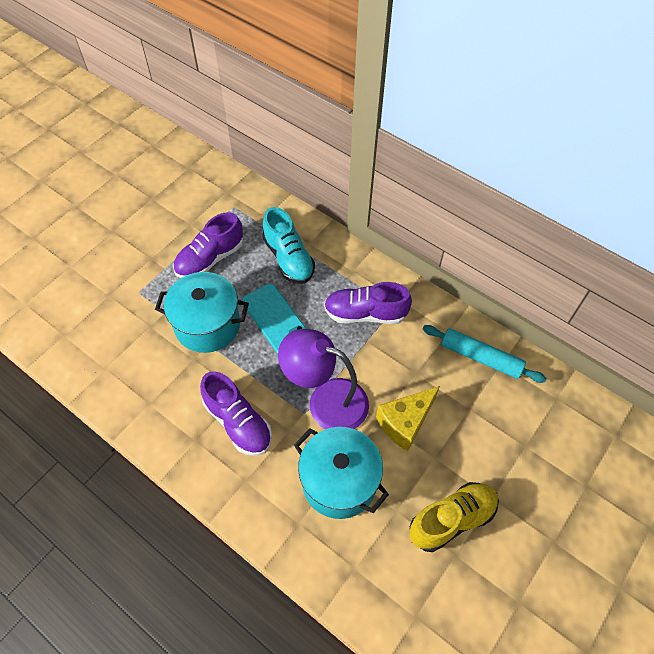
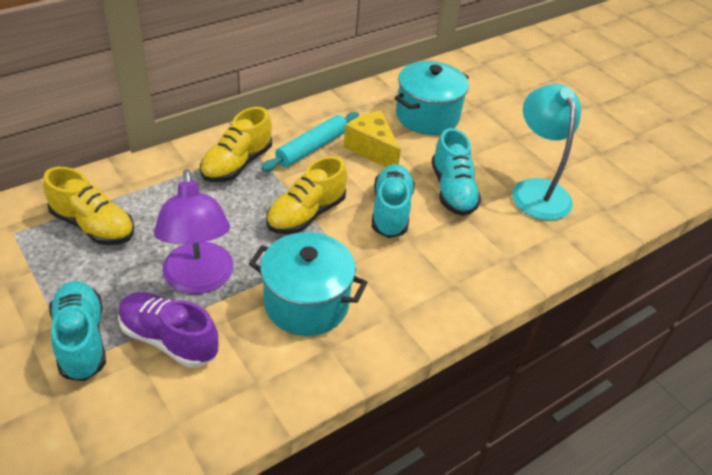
purple shoe: 3 -> 1
turquoise lamp: 0 -> 1
turquoise phone: 1 -> 0
turquoise shoe: 1 -> 3
yellow shoe: 1 -> 3

